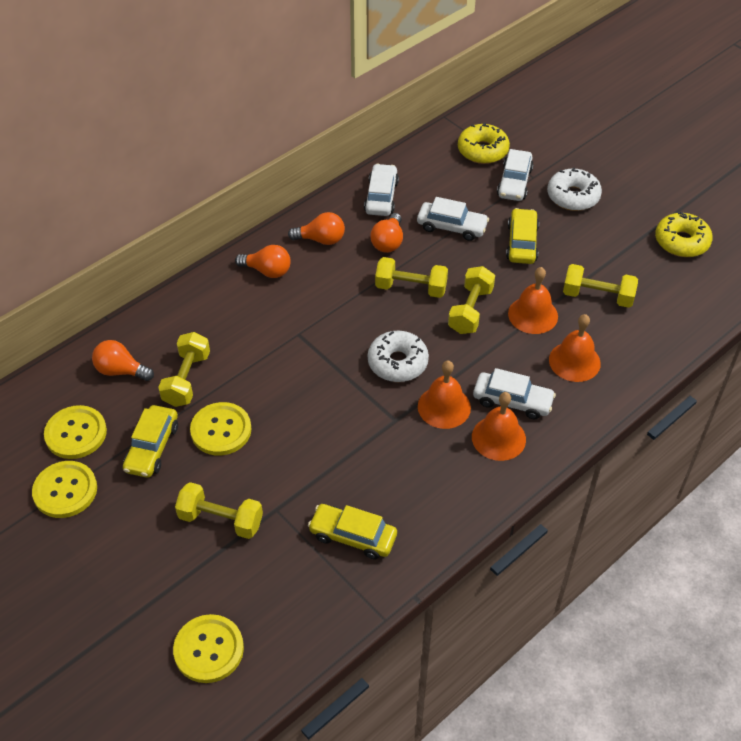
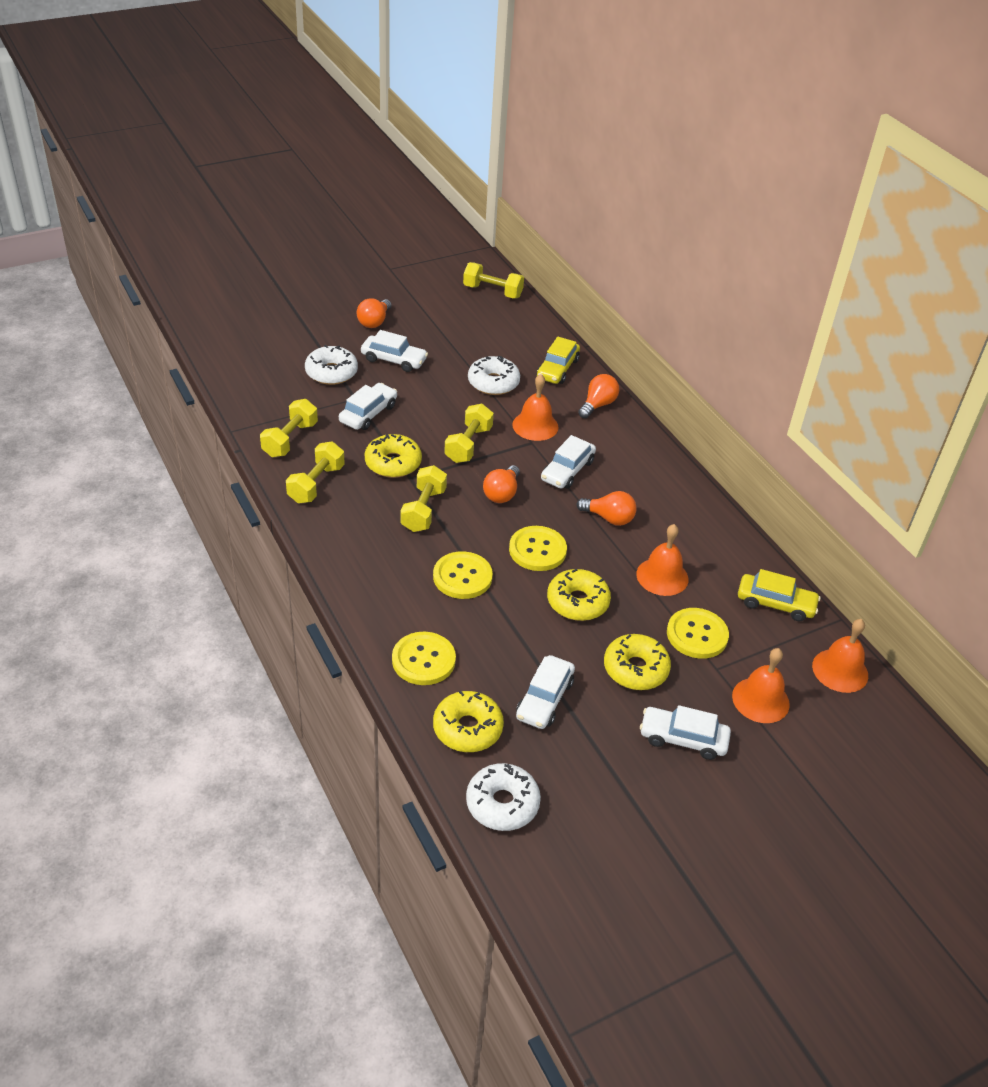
white car: 4 -> 5
white donut: 2 -> 3
yellow car: 3 -> 2
yellow donut: 2 -> 4

